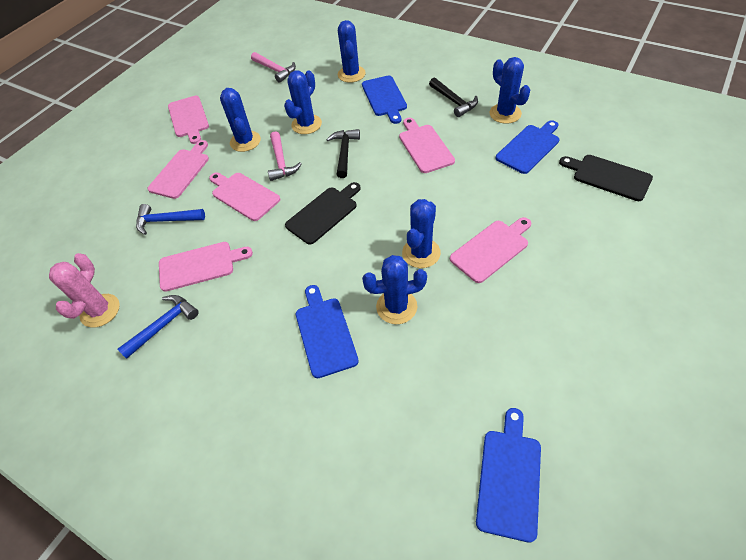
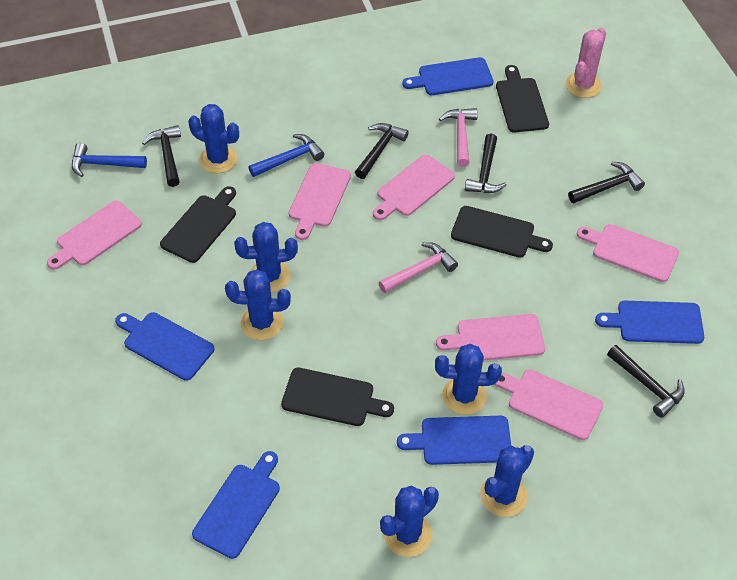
black cutting board: 2 -> 4
black hammer: 2 -> 5
blue cutting board: 4 -> 5

